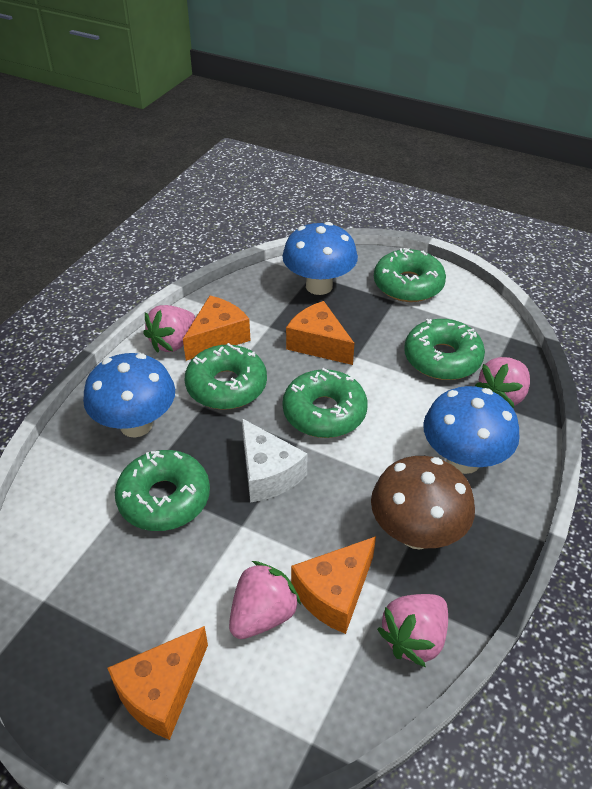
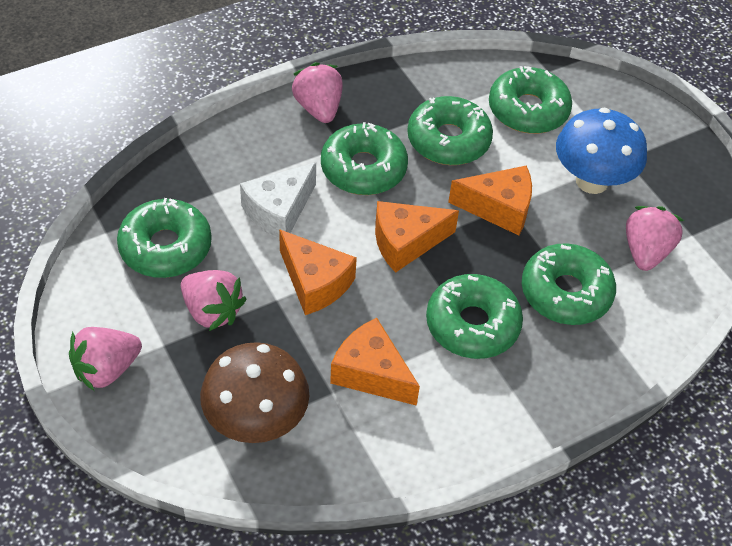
blue mushroom: 3 -> 1
green donut: 5 -> 6

